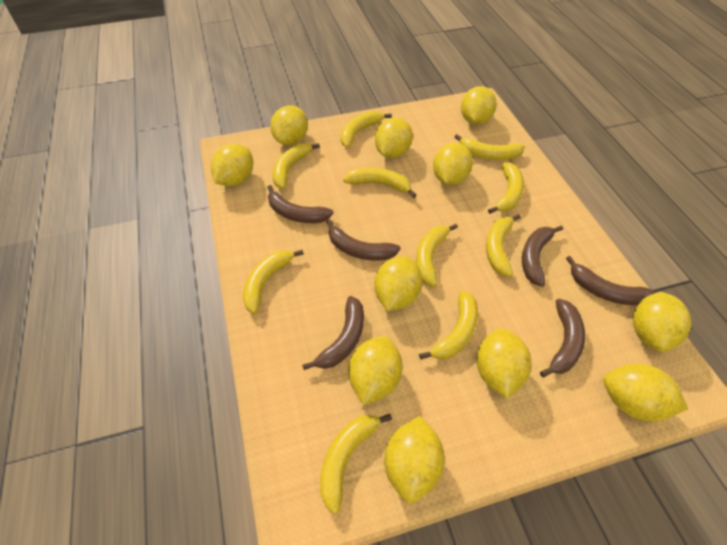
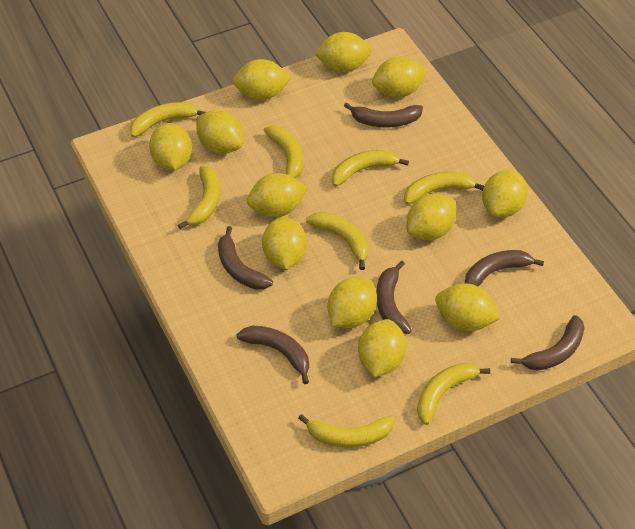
yellow banana: 10 -> 8
yellow lemon: 11 -> 12

